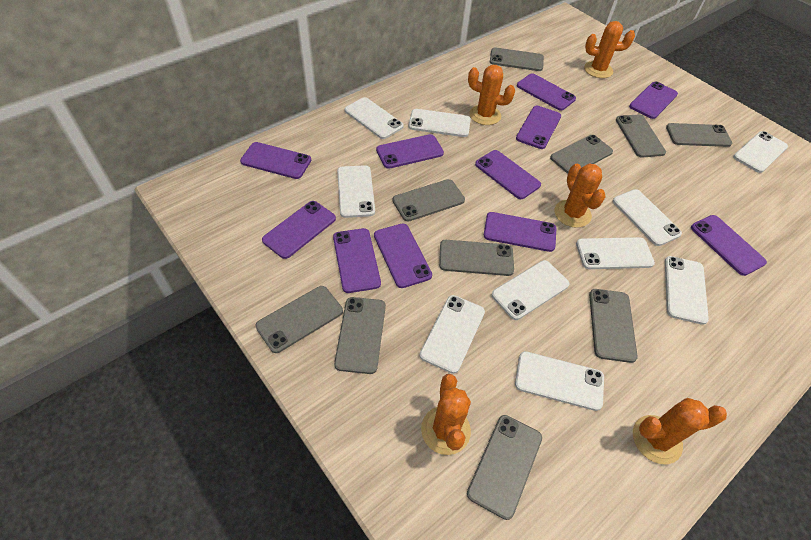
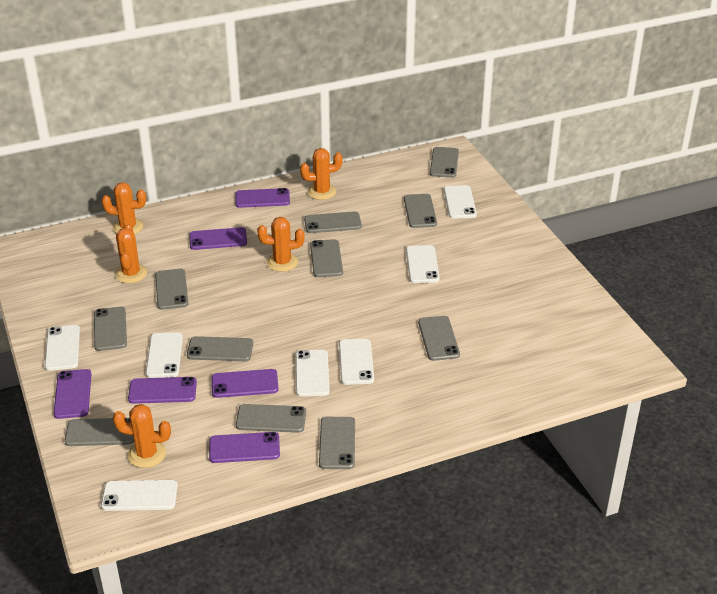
grey phone: 10 -> 11
purple phone: 11 -> 6
white phone: 10 -> 7

